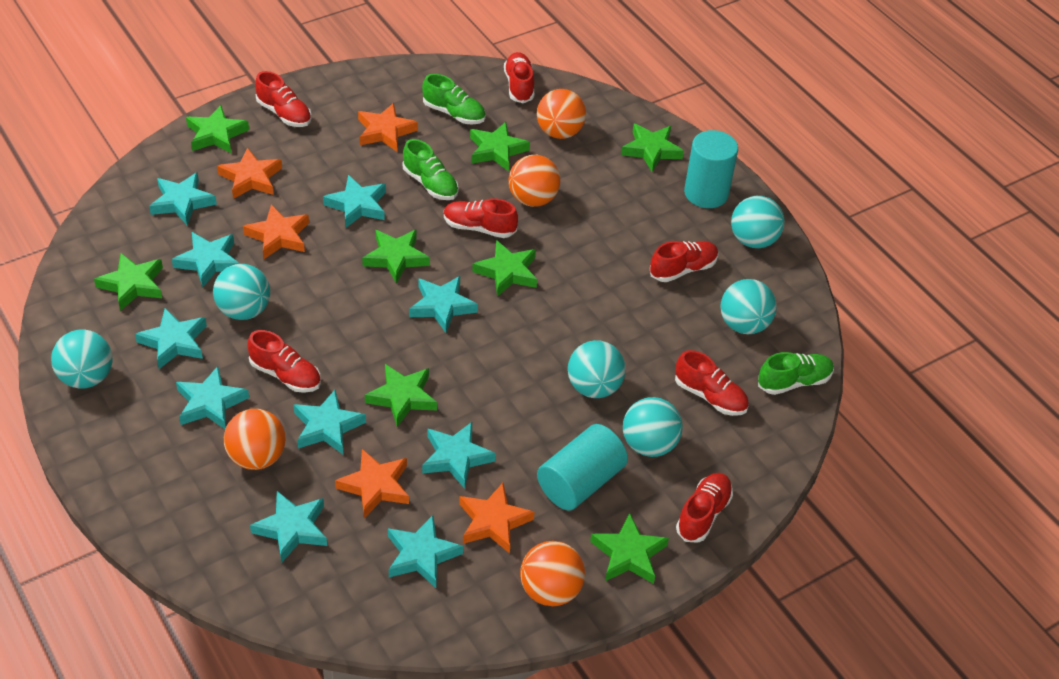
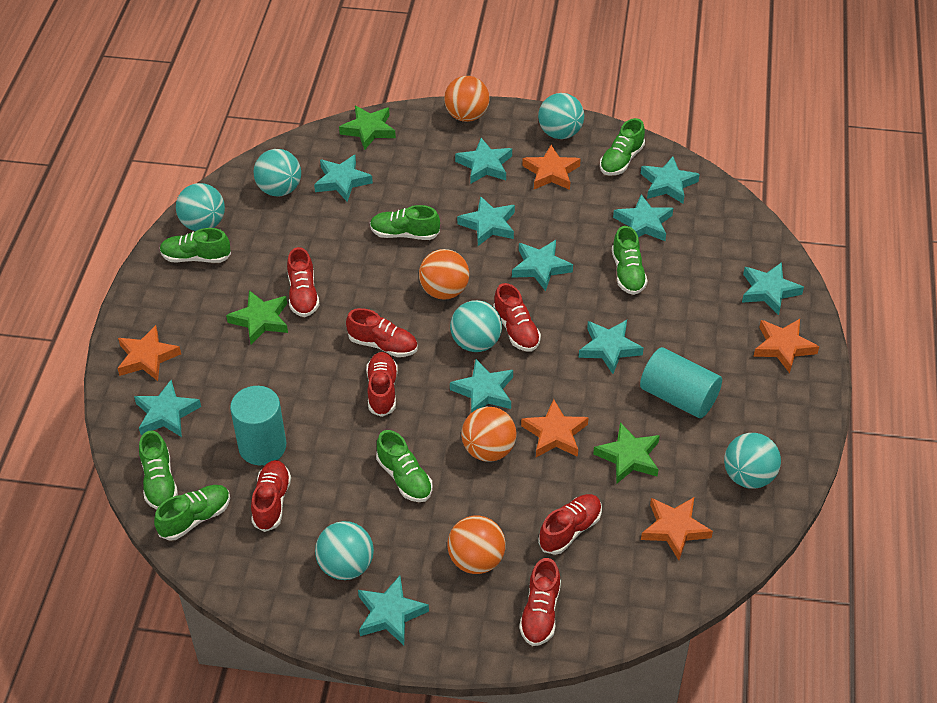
green shoe: 3 -> 7
green star: 8 -> 3
turquoise star: 10 -> 11

